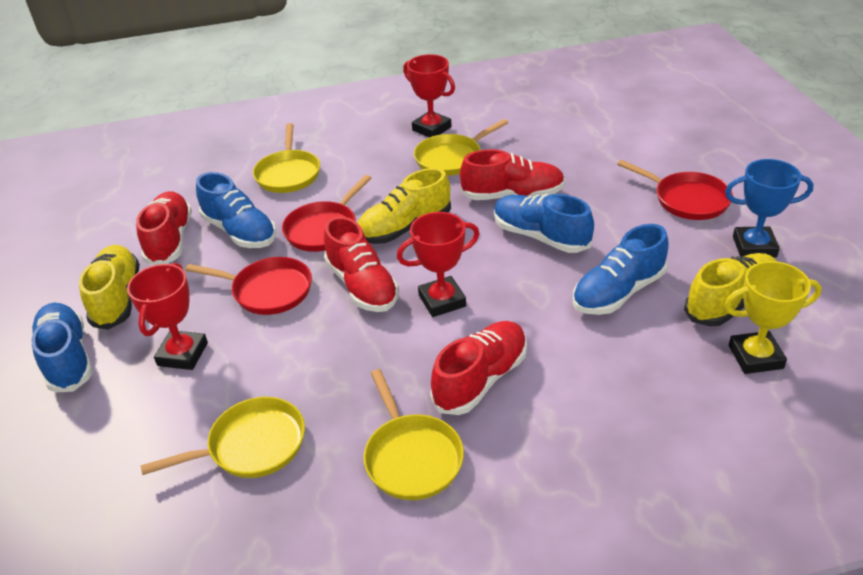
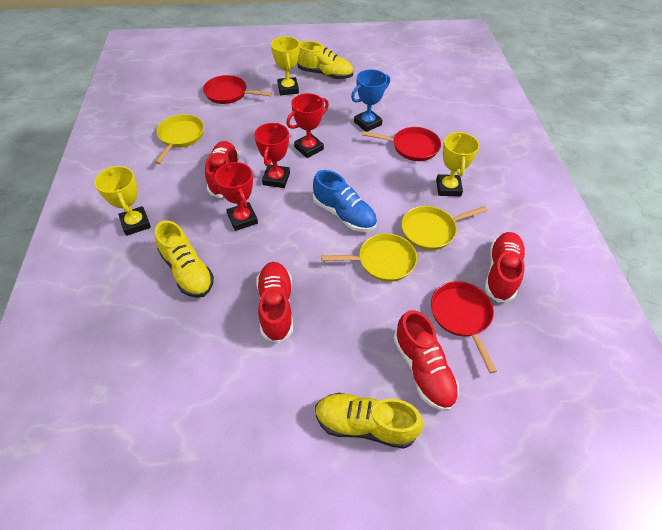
blue shoe: 4 -> 1
yellow pan: 4 -> 3
yellow trophy: 1 -> 3

